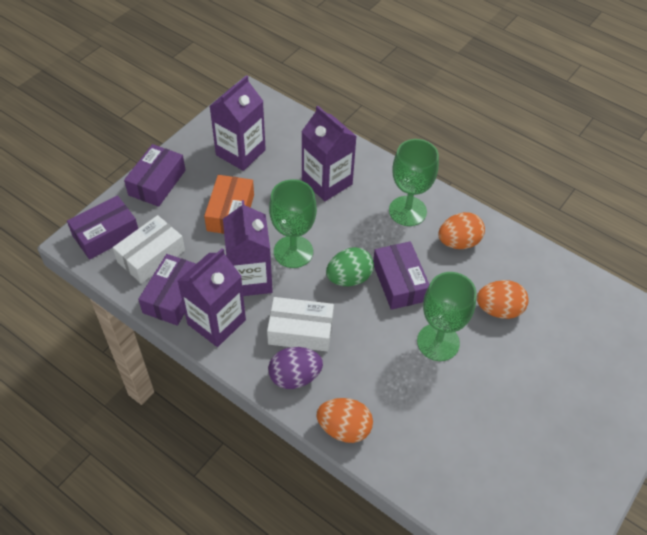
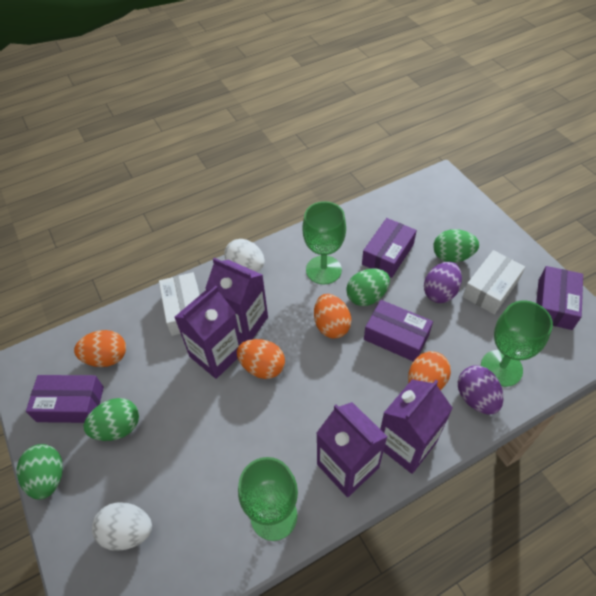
green egg: 1 -> 4
orange box: 1 -> 0
orange egg: 3 -> 4
purple egg: 1 -> 2
white egg: 0 -> 2

